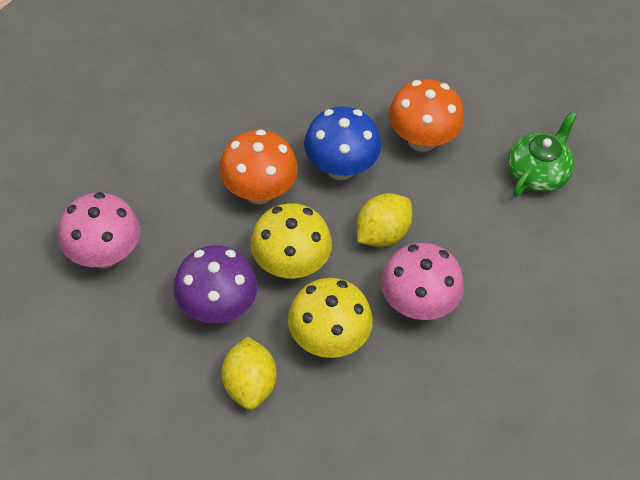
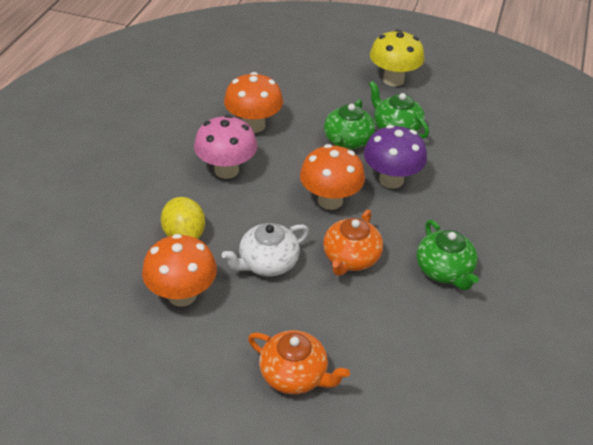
blue mushroom: 1 -> 0
green teapot: 1 -> 3
orange mushroom: 2 -> 3
orange teapot: 0 -> 2
pink mushroom: 2 -> 1
white teapot: 0 -> 1
yellow lemon: 2 -> 1
yellow mushroom: 2 -> 1

